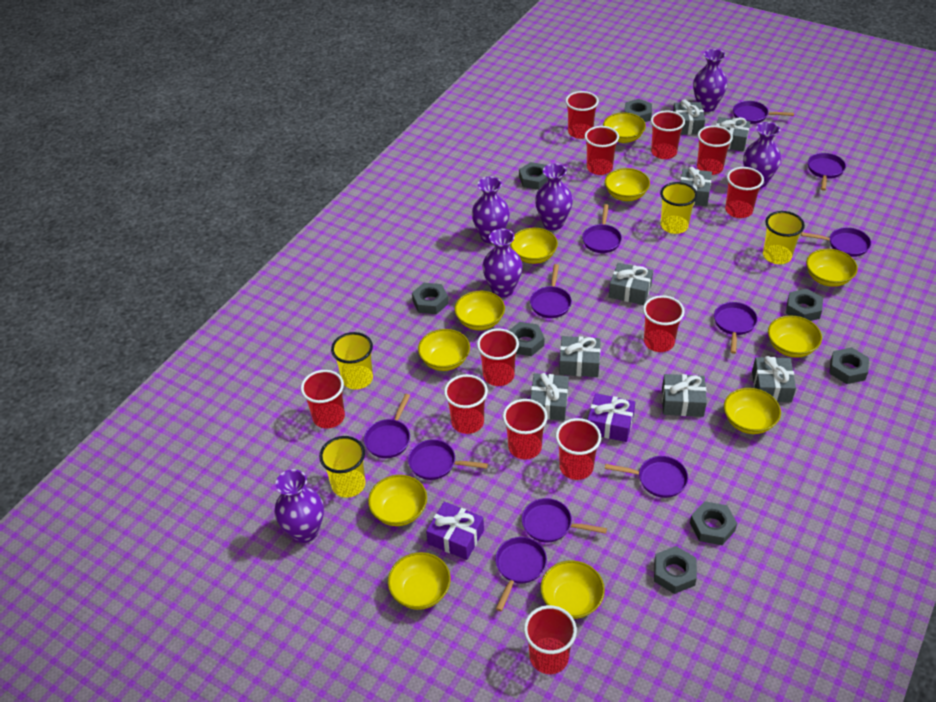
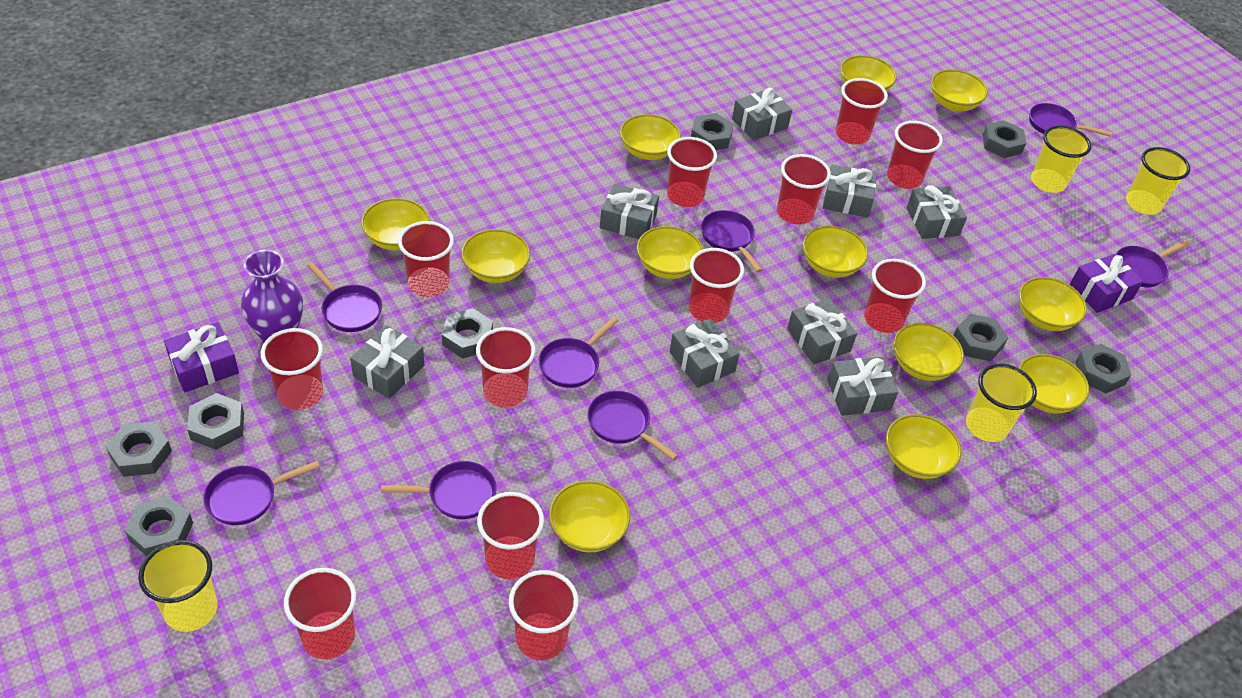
purple pan: 11 -> 8
purple vase: 6 -> 1
yellow bowl: 11 -> 12

